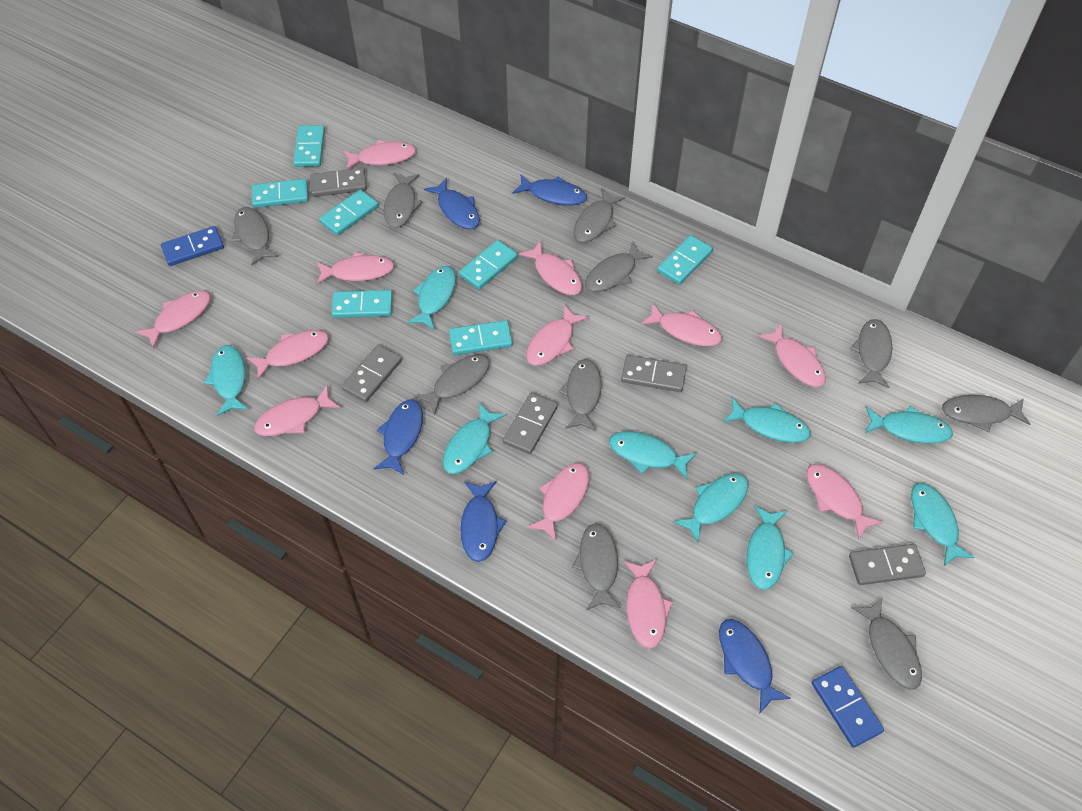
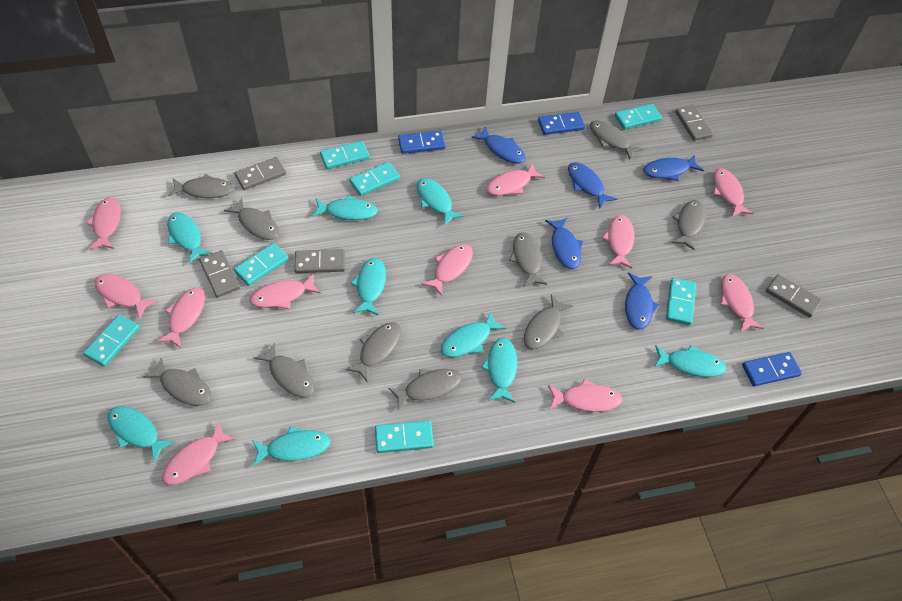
blue domino: 2 -> 3
pink fish: 12 -> 11

